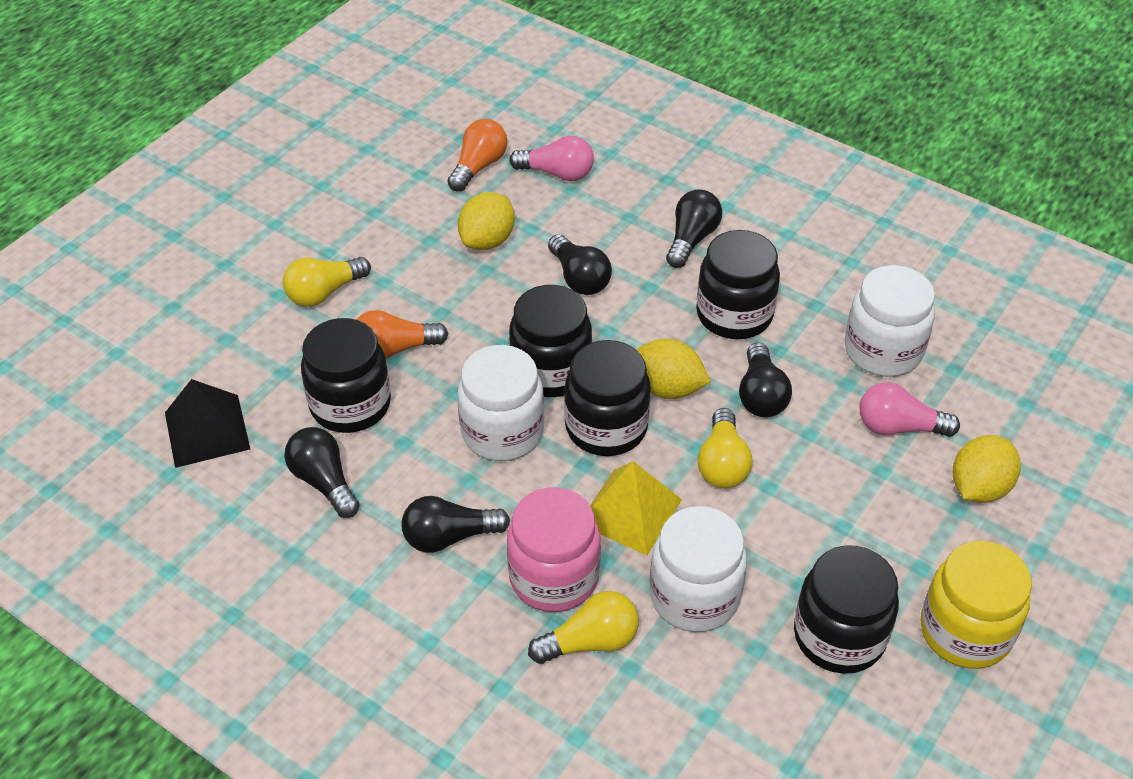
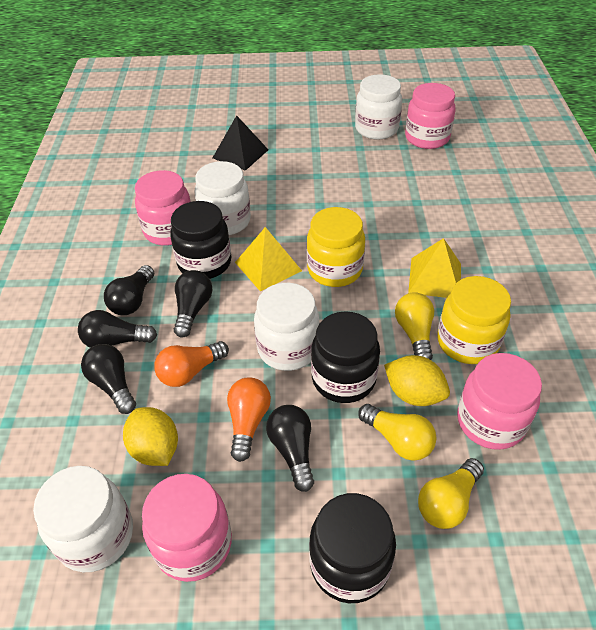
black jar: 5 -> 3
pink jar: 1 -> 4
pink light bulb: 2 -> 0
white jar: 3 -> 4
yellow jar: 1 -> 2
yellow lemon: 3 -> 2
yellow pyramid: 1 -> 2

